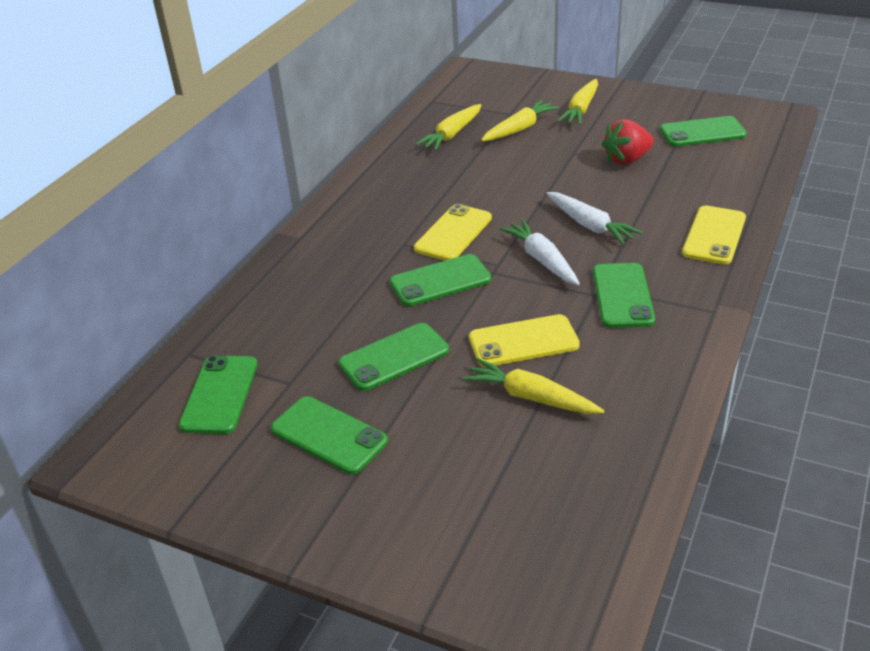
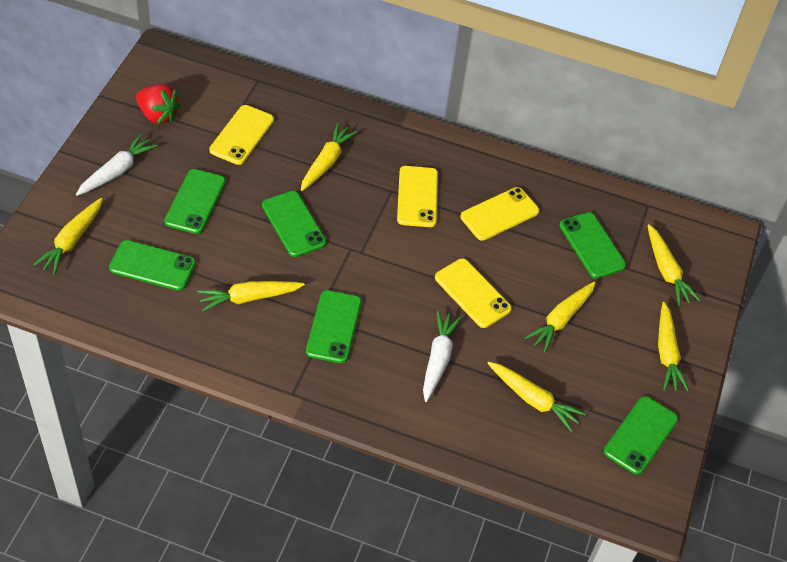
yellow carrot: 4 -> 7
yellow phone: 3 -> 4

